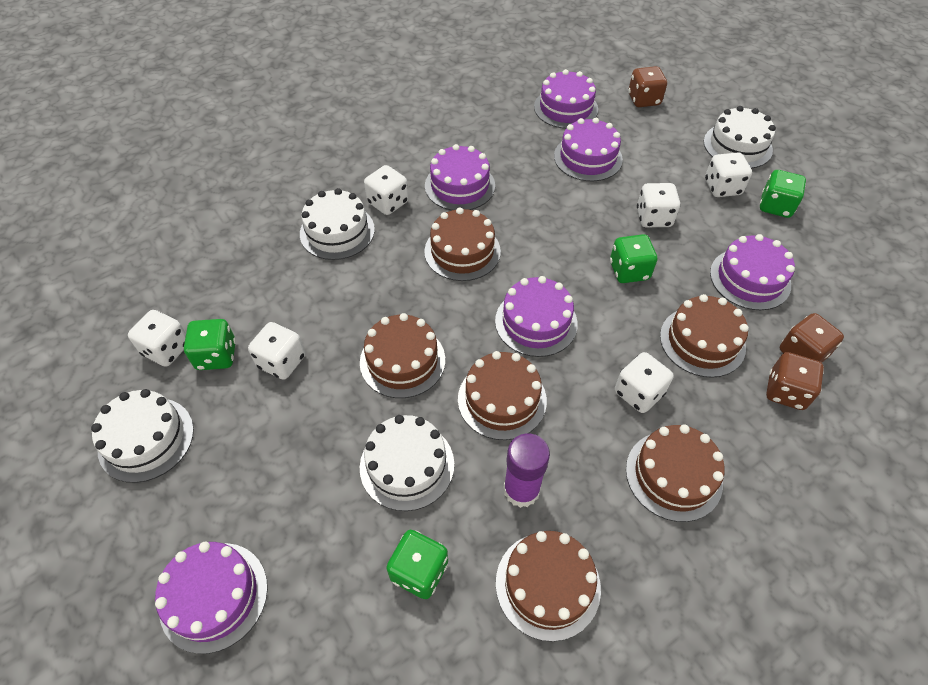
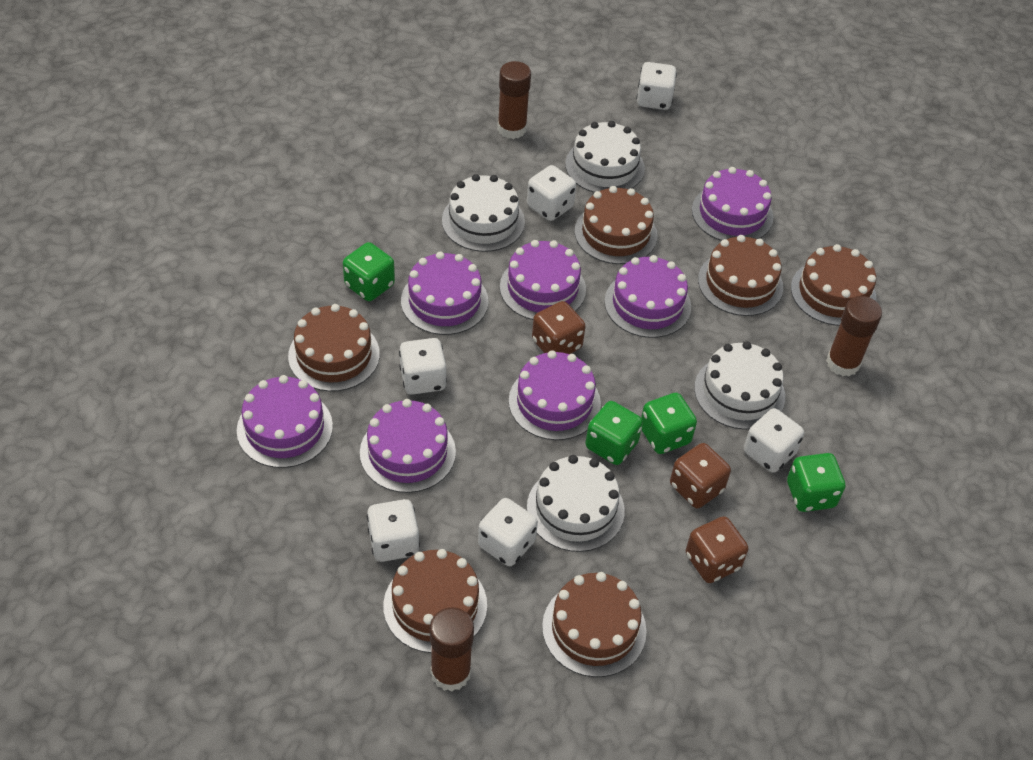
brown glue stick: 0 -> 3
purple cake: 6 -> 7
purple glue stick: 1 -> 0

